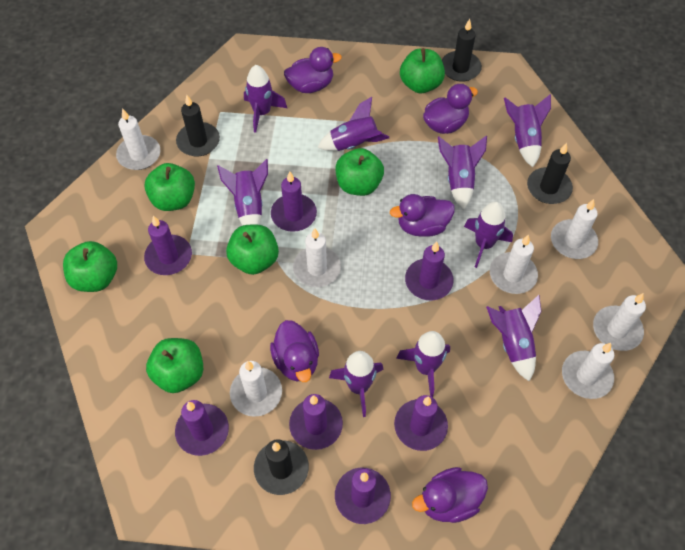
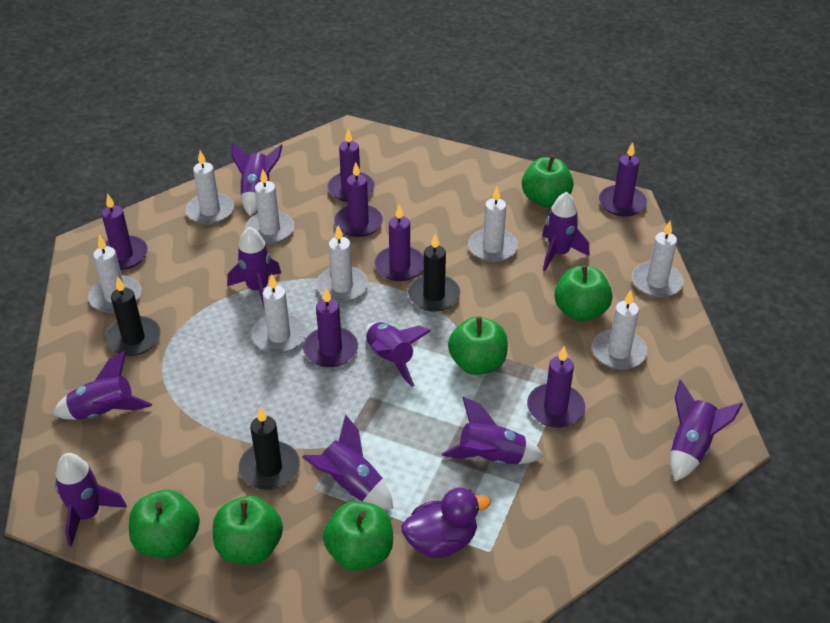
black candle: 4 -> 3
purple duck: 5 -> 1
white candle: 7 -> 8

